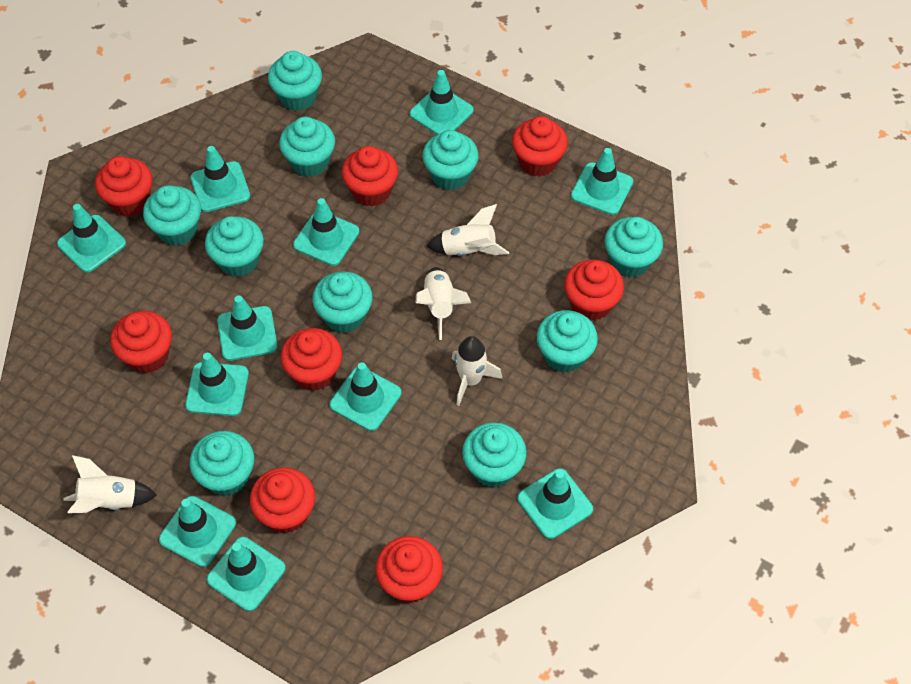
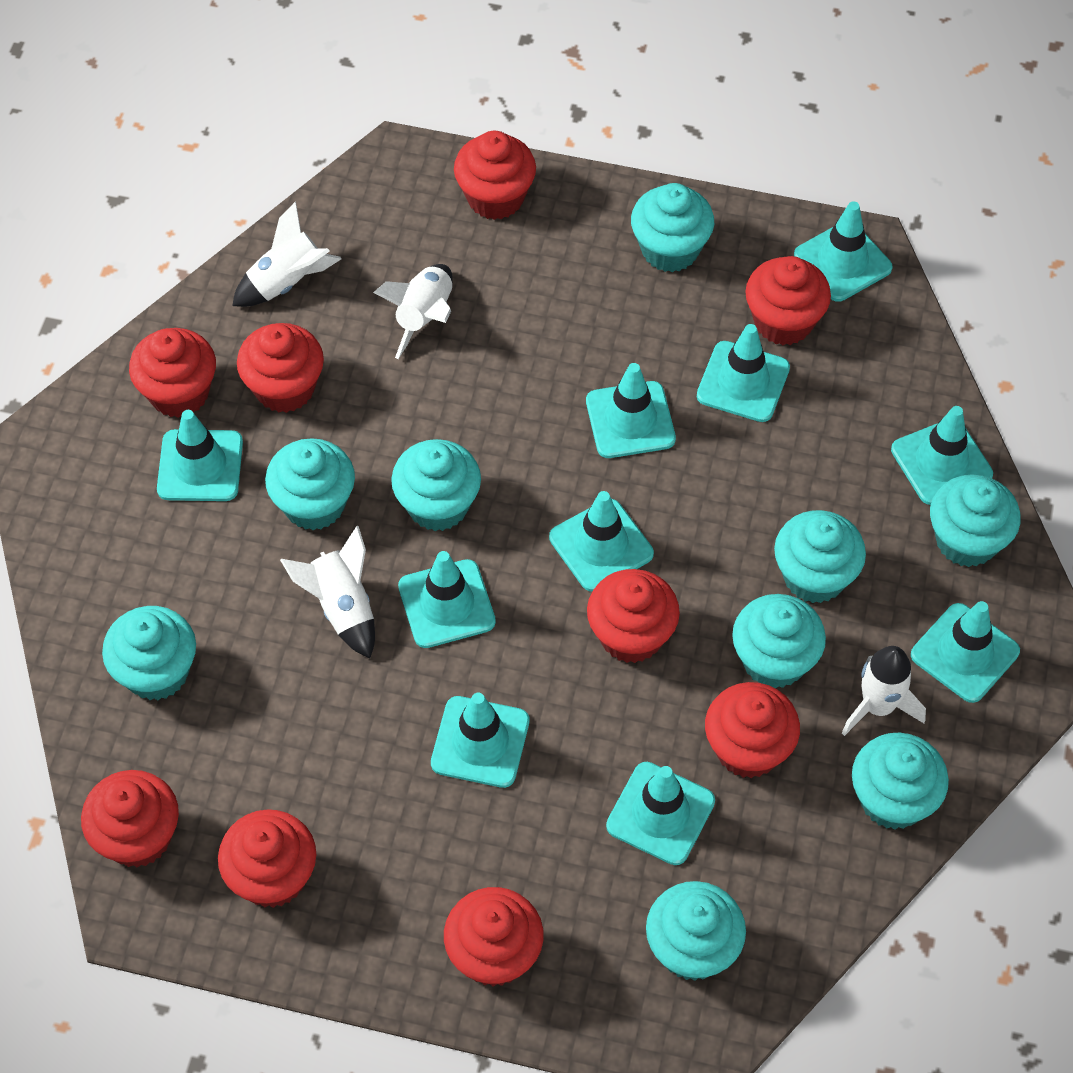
red cupcake: 8 -> 9
turquoise cupcake: 10 -> 9
turquoise traffic cone: 11 -> 10

